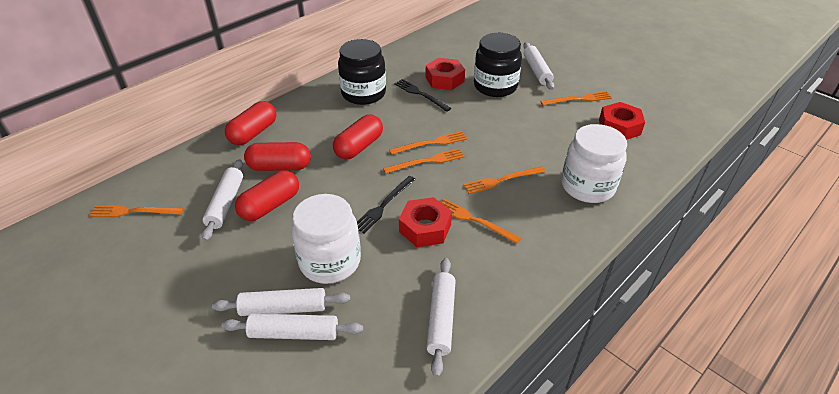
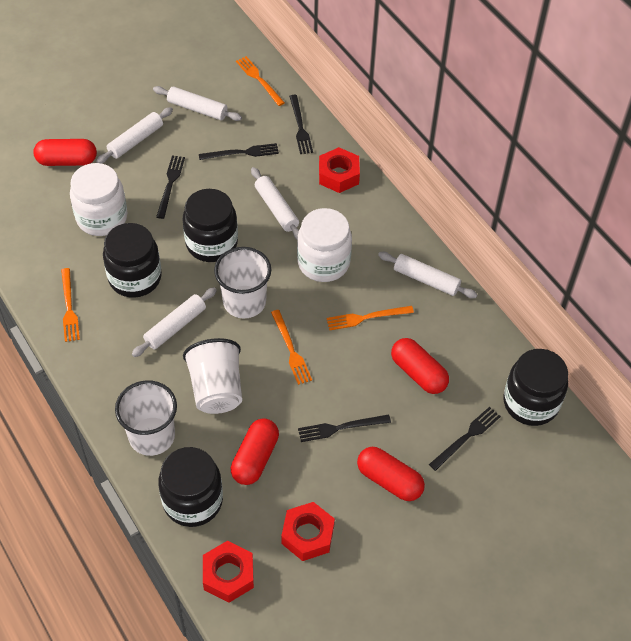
black fork: 2 -> 5
black jar: 2 -> 4
orange fork: 6 -> 4
white cup: 0 -> 3

